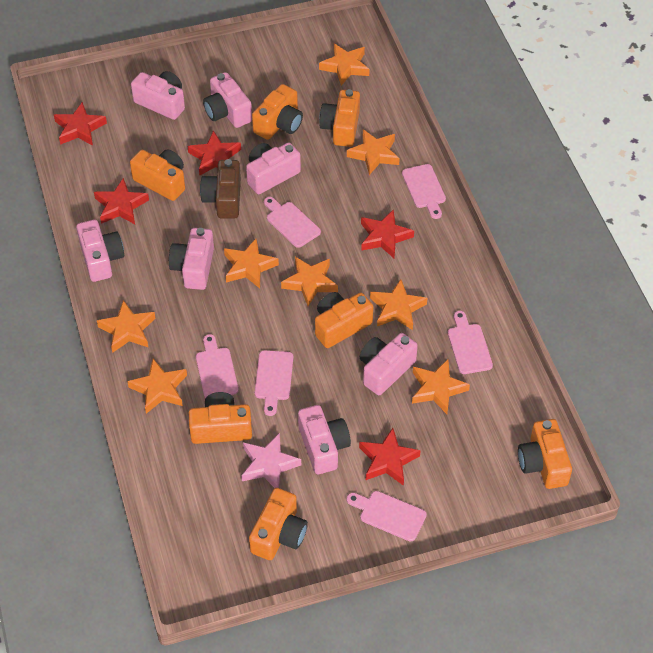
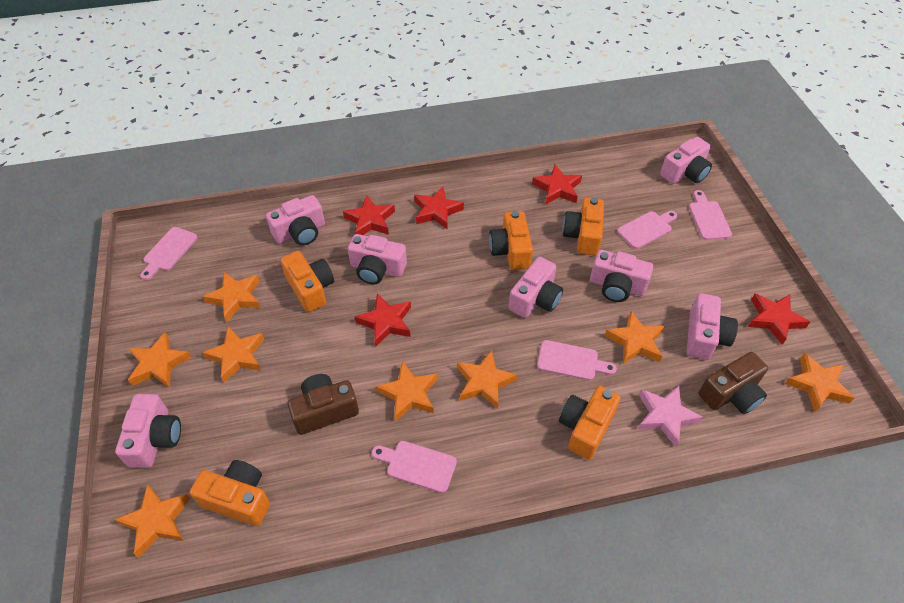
brown camera: 1 -> 2
orange camera: 7 -> 5
pink cutting board: 6 -> 5

